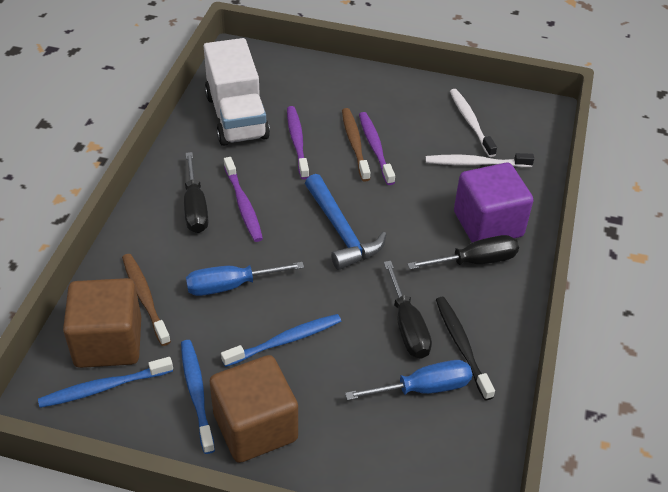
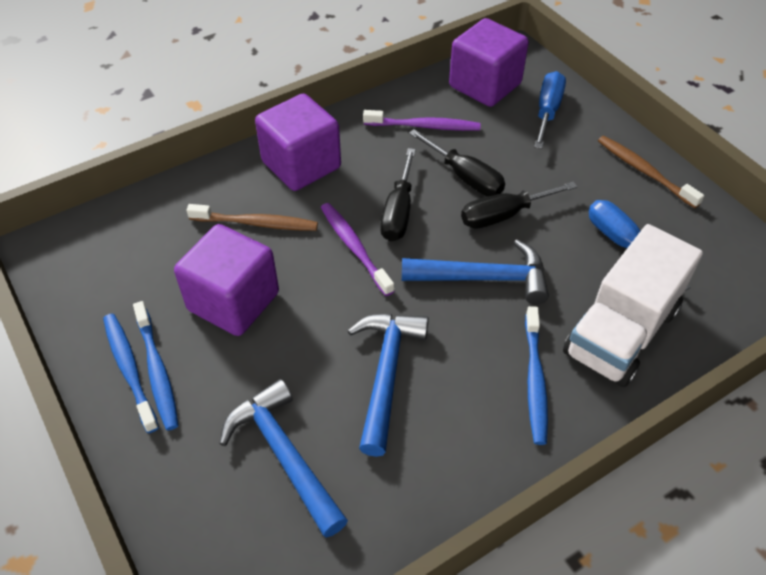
black toothbrush: 1 -> 0
blue hammer: 1 -> 3
brown cube: 2 -> 0
purple cube: 1 -> 3
purple toothbrush: 3 -> 2
white toothbrush: 2 -> 0

